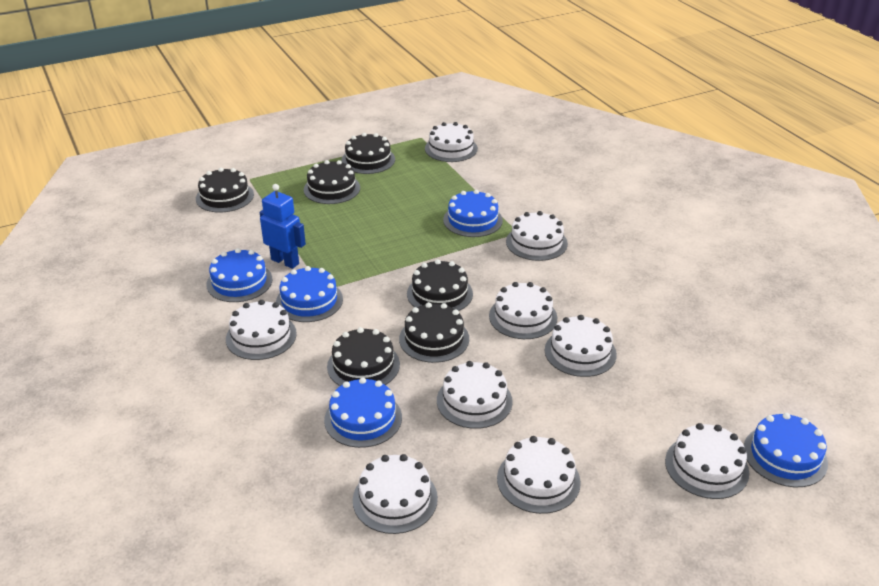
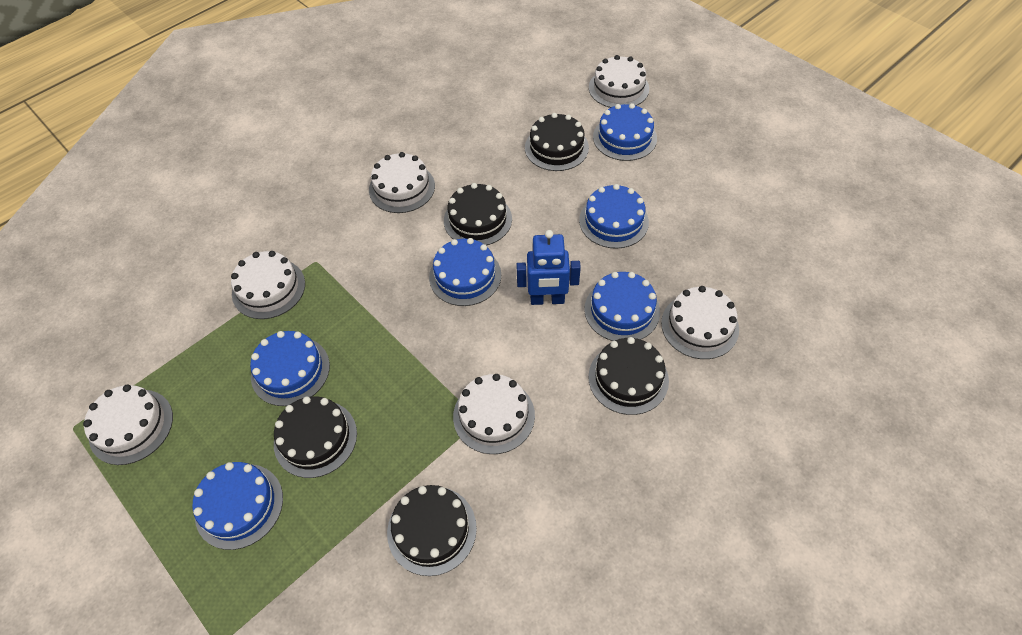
black cake: 6 -> 5
blue cake: 5 -> 6
white cake: 9 -> 6

